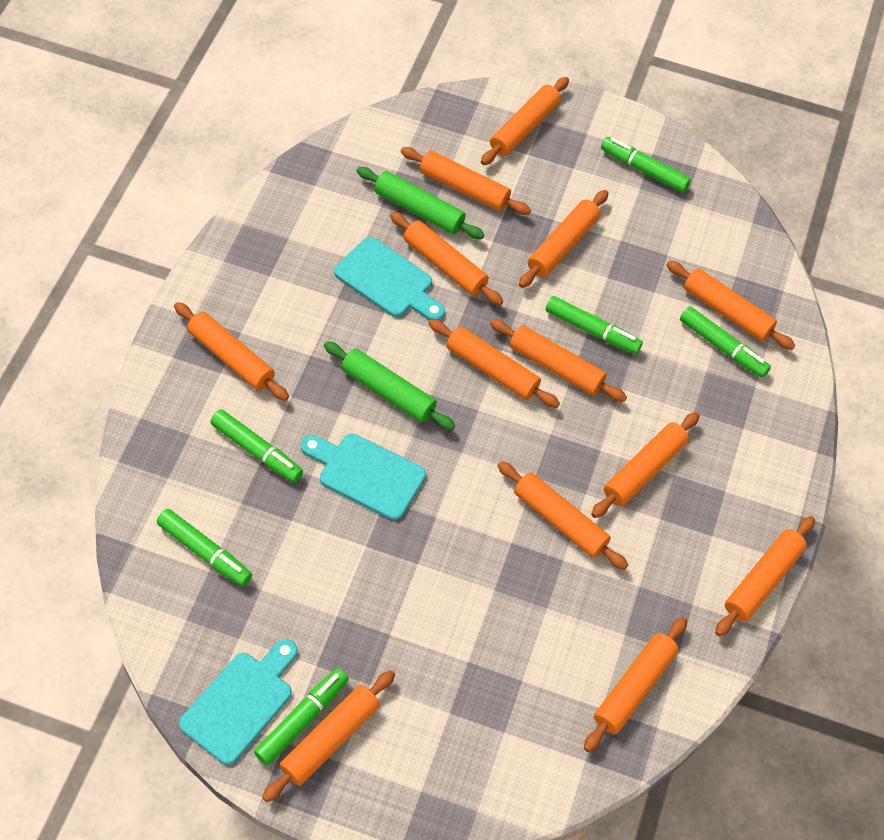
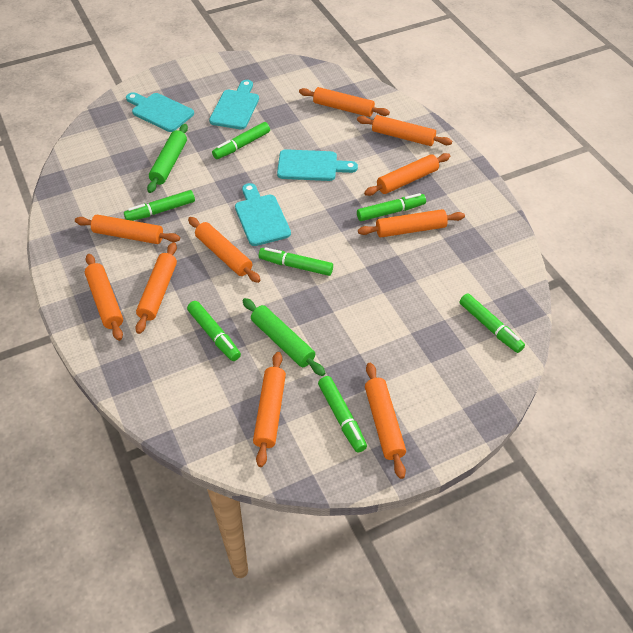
green marker: 6 -> 7
orange rolling pin: 13 -> 10
turquoise cutting board: 3 -> 4

